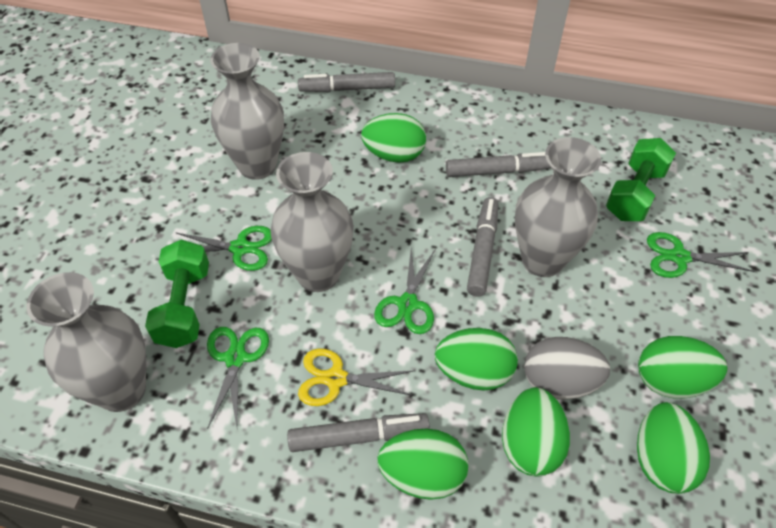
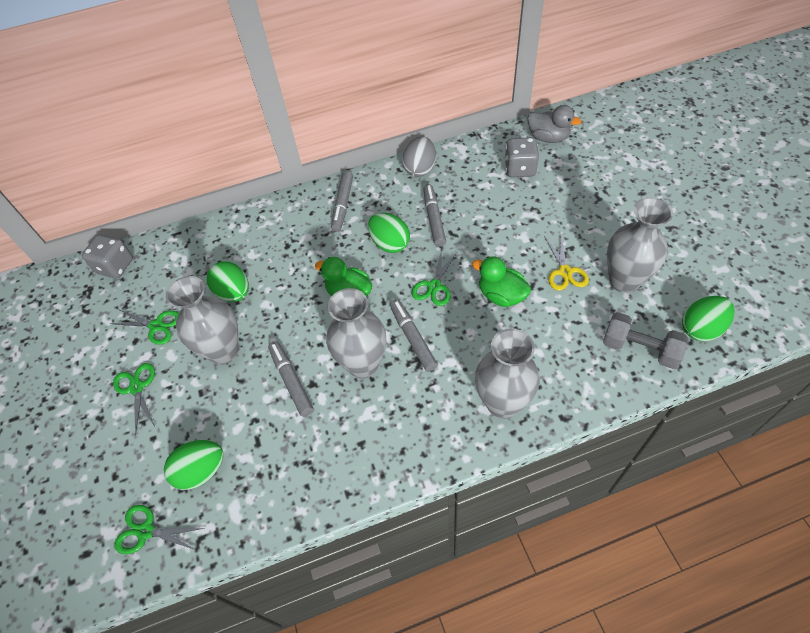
green duck: 0 -> 2
green dumbbell: 2 -> 0
green egg: 6 -> 4
grey dice: 0 -> 2
grey duck: 0 -> 1
grey dumbbell: 0 -> 1

